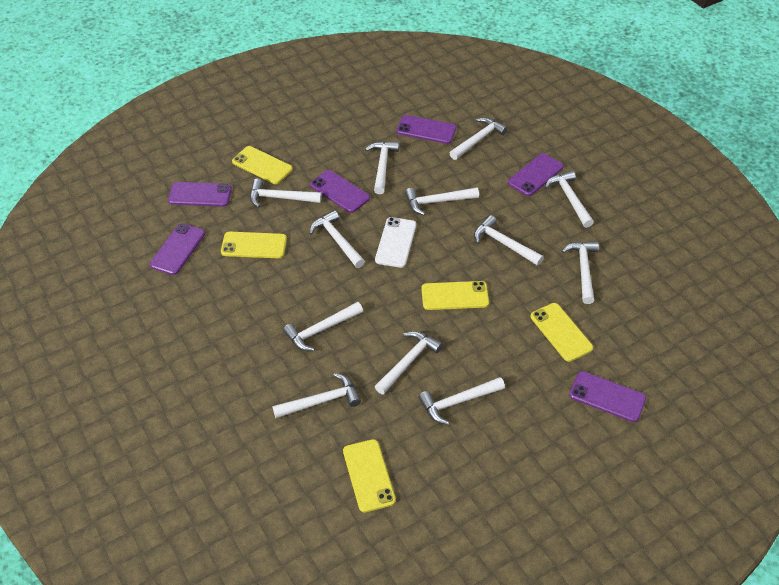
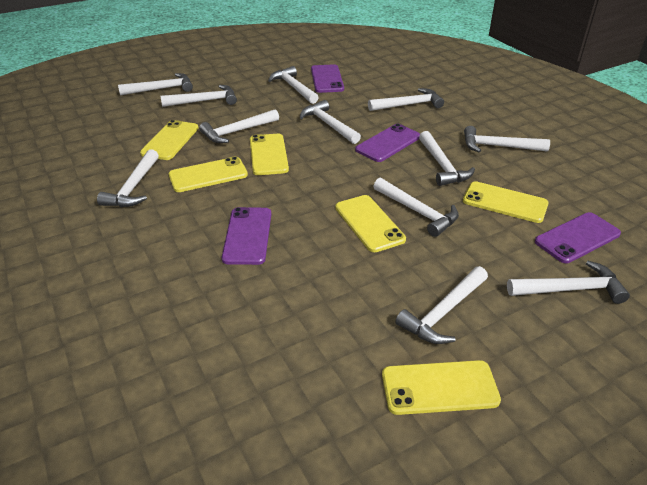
purple phone: 6 -> 4
white phone: 1 -> 0
yellow phone: 5 -> 6

